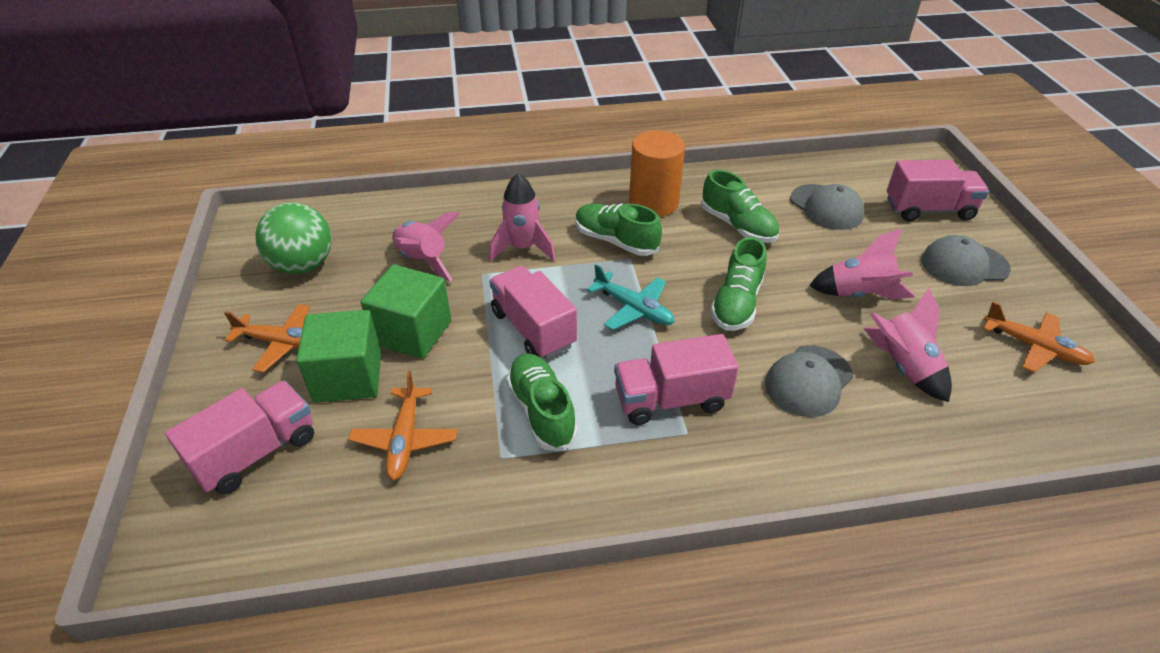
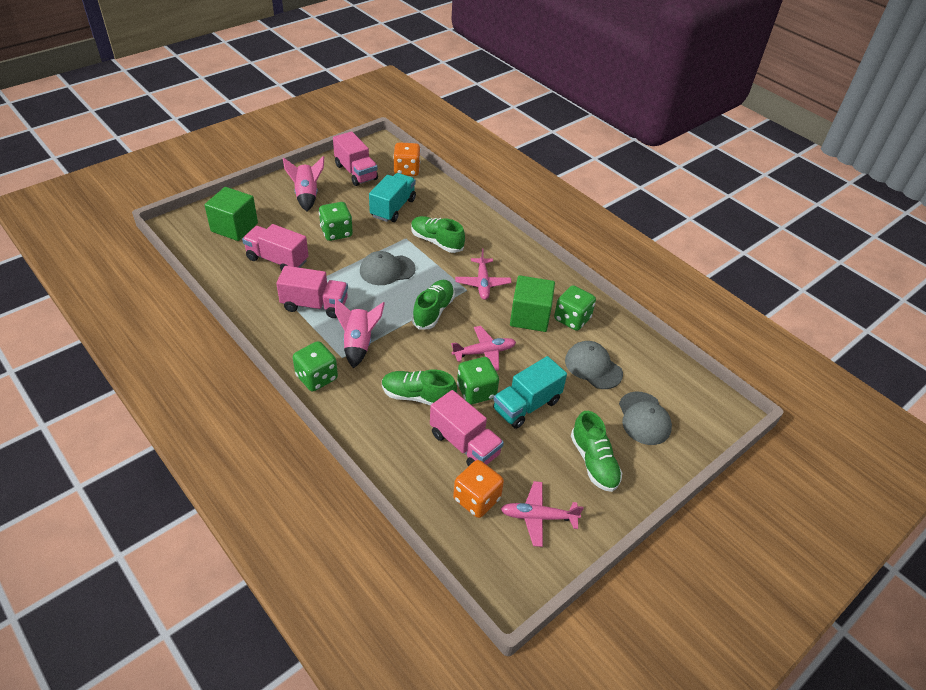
green ball: 1 -> 0
green dice: 0 -> 4
orange cylinder: 1 -> 0
orange dice: 0 -> 2
orange plane: 3 -> 0
pink plane: 0 -> 3
pink rocket: 4 -> 2
turquoise plane: 1 -> 0
turquoise truck: 0 -> 2

